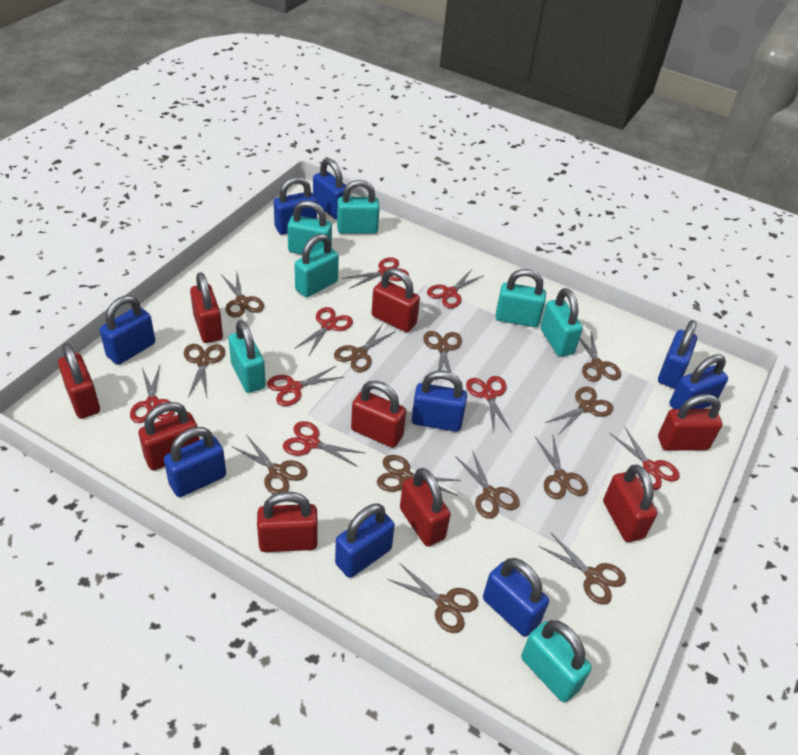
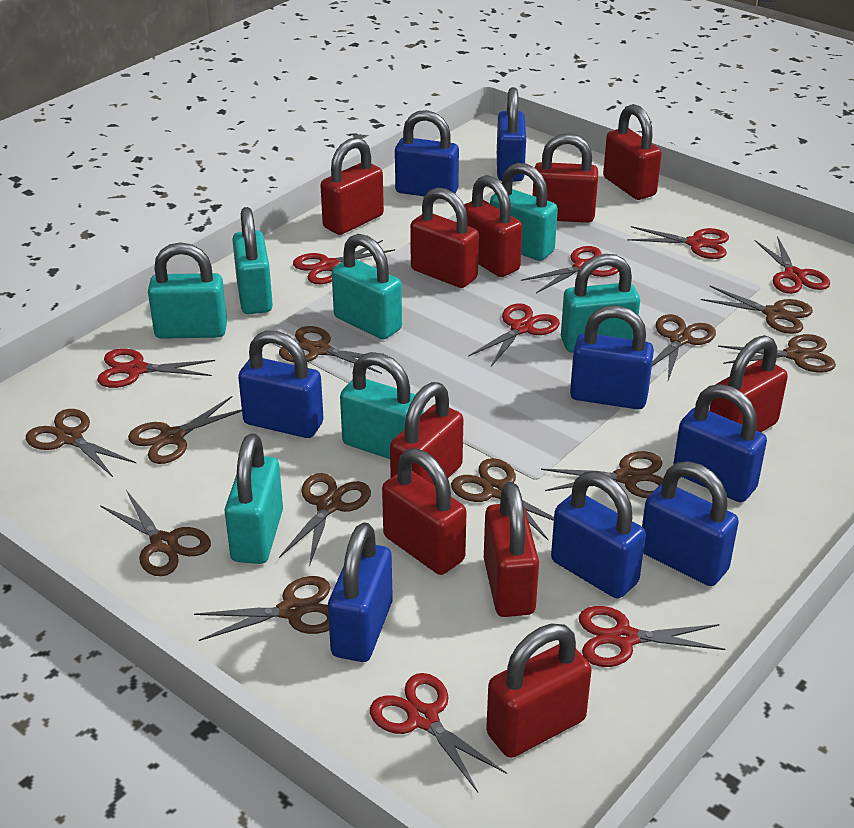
blue padlock: 9 -> 8
brown scissors: 12 -> 11
red padlock: 9 -> 10

